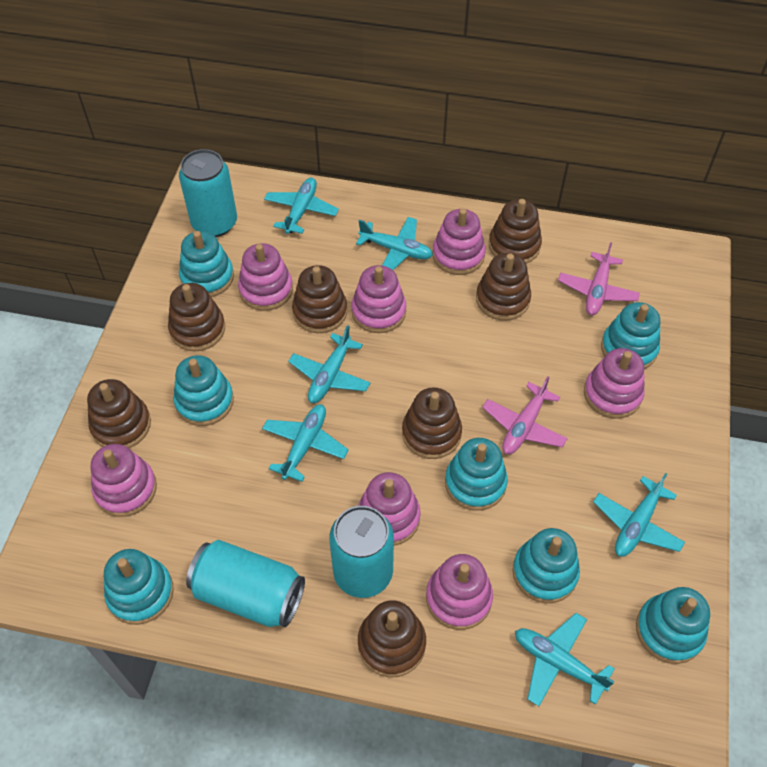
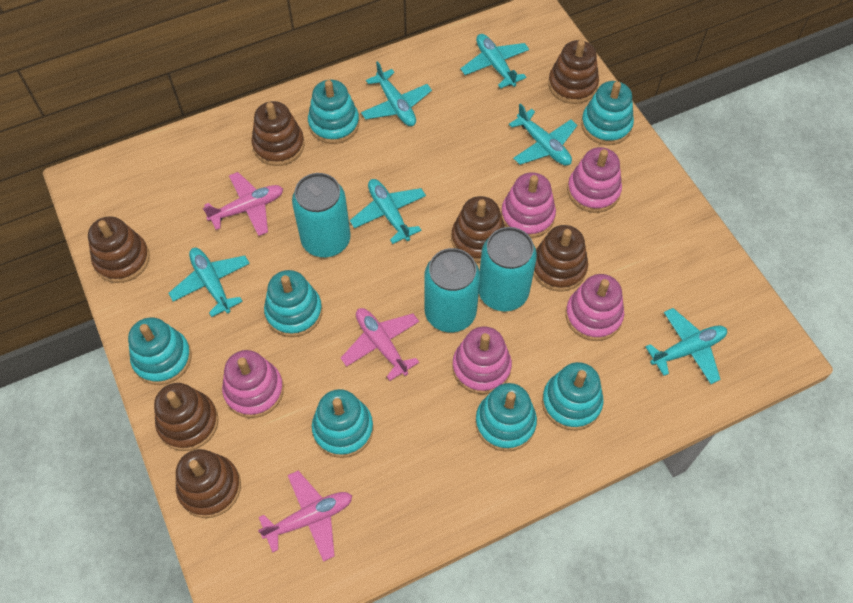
pink plane: 2 -> 3
pink stacking toy: 7 -> 5

